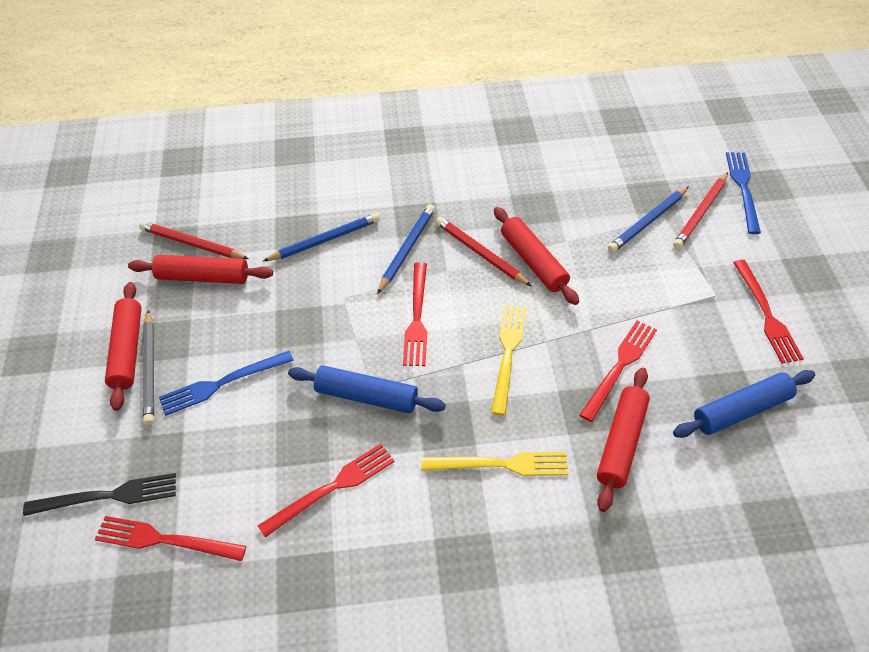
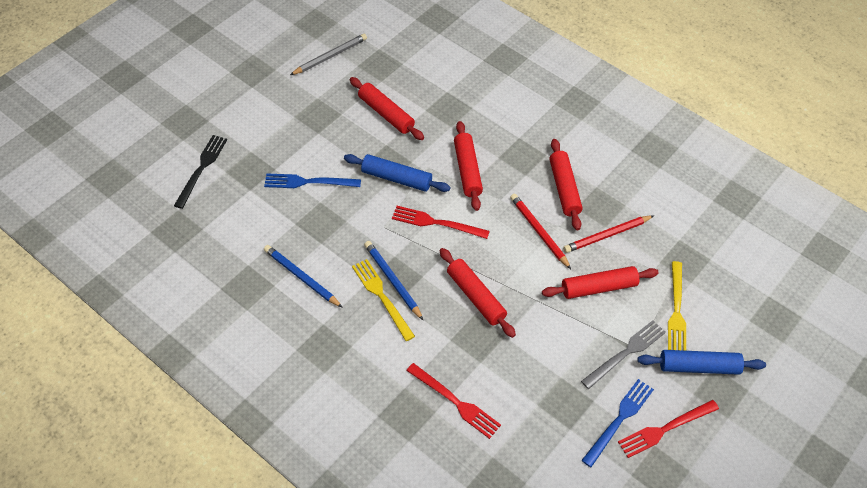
blue pencil: 3 -> 2
grey fork: 0 -> 1
red fork: 5 -> 3
red pencil: 3 -> 2
red rolling pin: 4 -> 5

